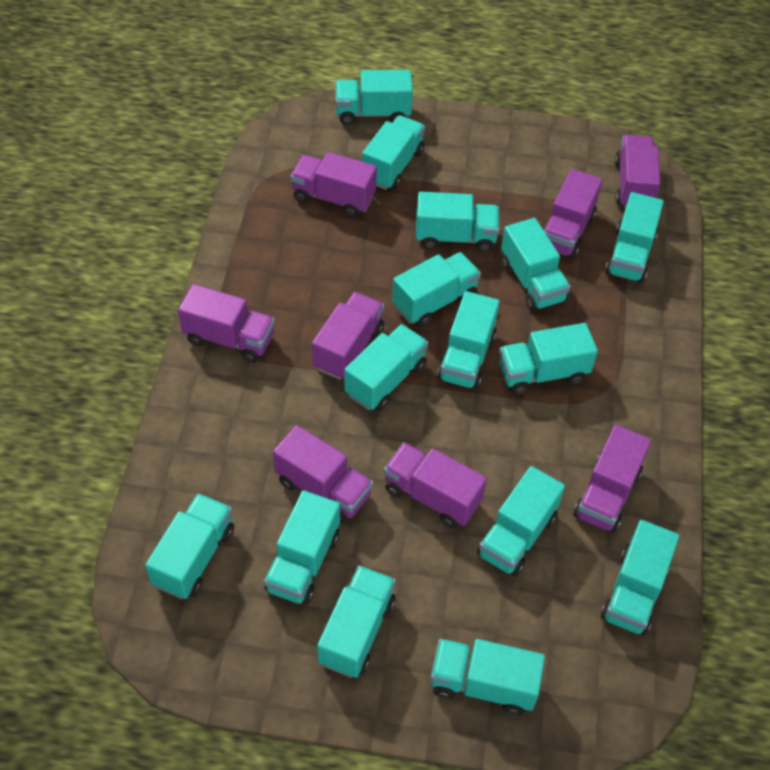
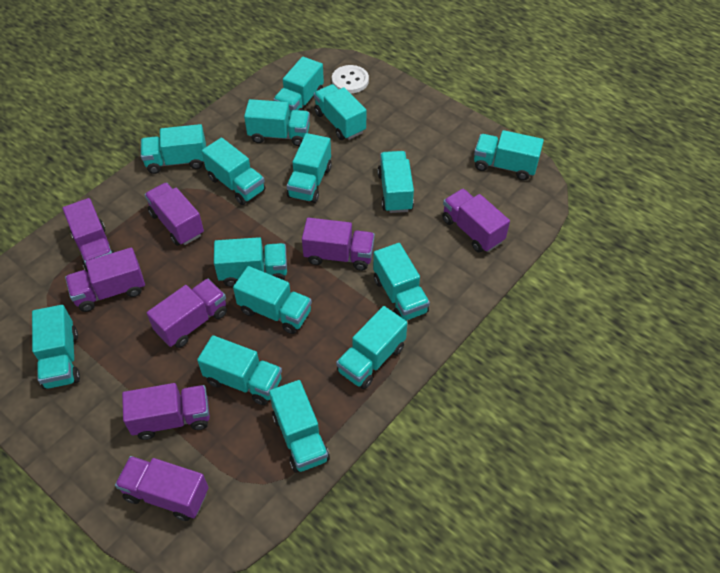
white button: 0 -> 1

